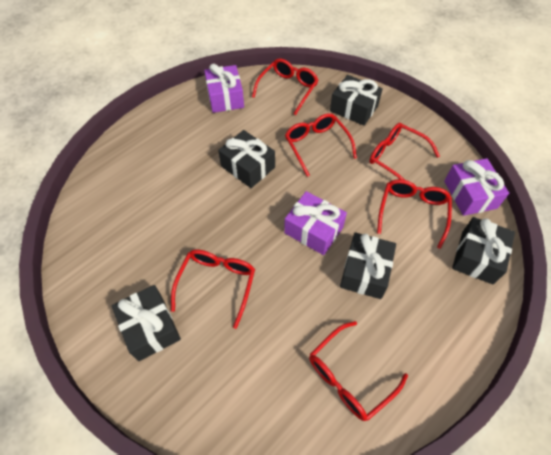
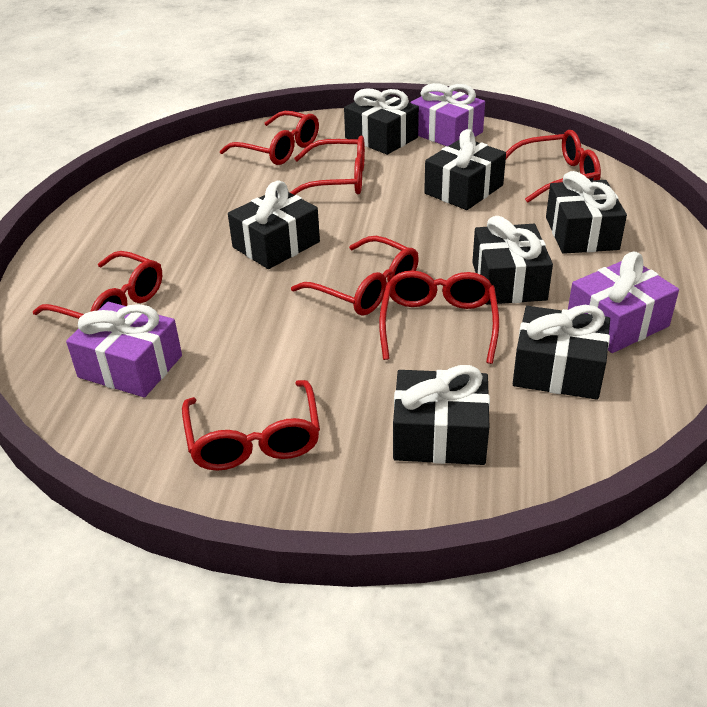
black gift: 5 -> 7
red glasses: 6 -> 7

